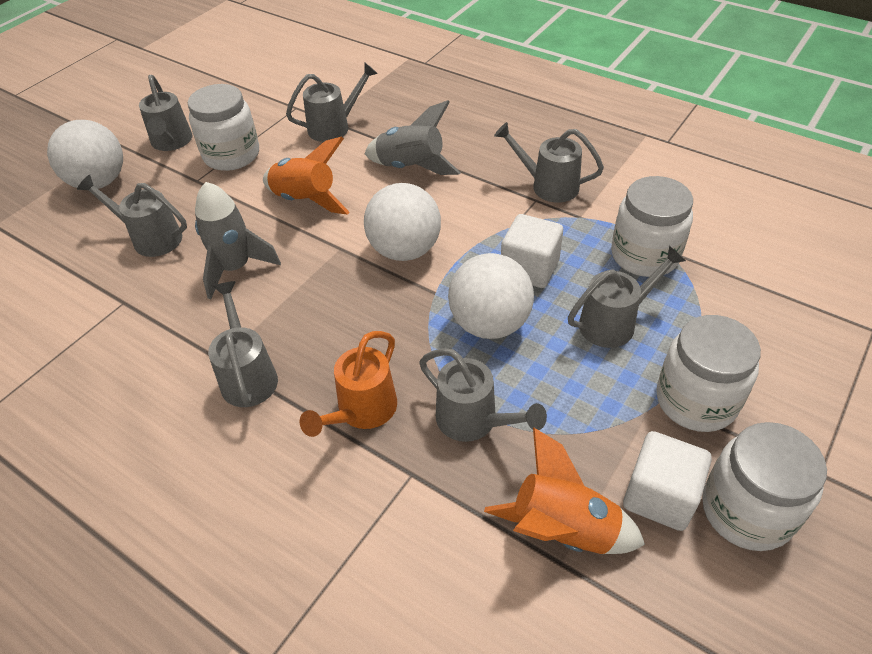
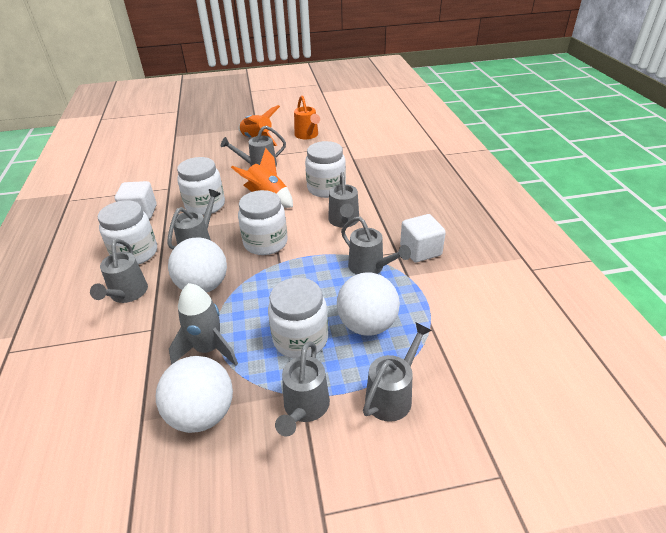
grey rocket: 2 -> 1
white jar: 4 -> 5

